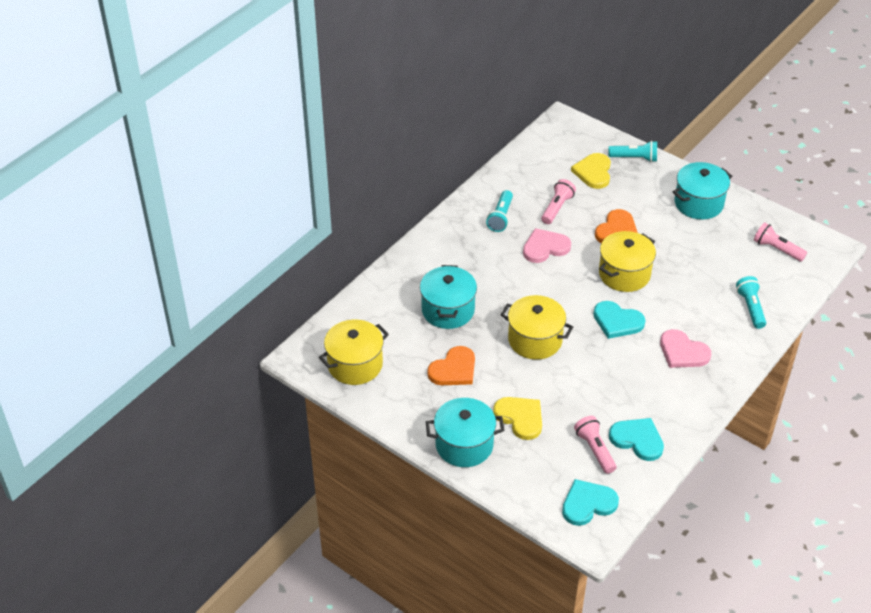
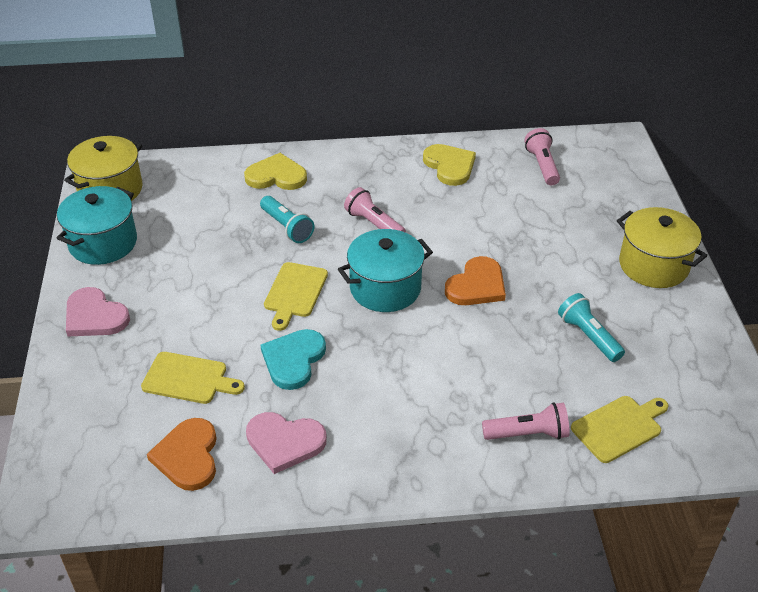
turquoise flashlight: 3 -> 2
turquoise heart: 3 -> 1
turquoise pot: 3 -> 2
yellow cutting board: 0 -> 3
yellow pot: 3 -> 2

